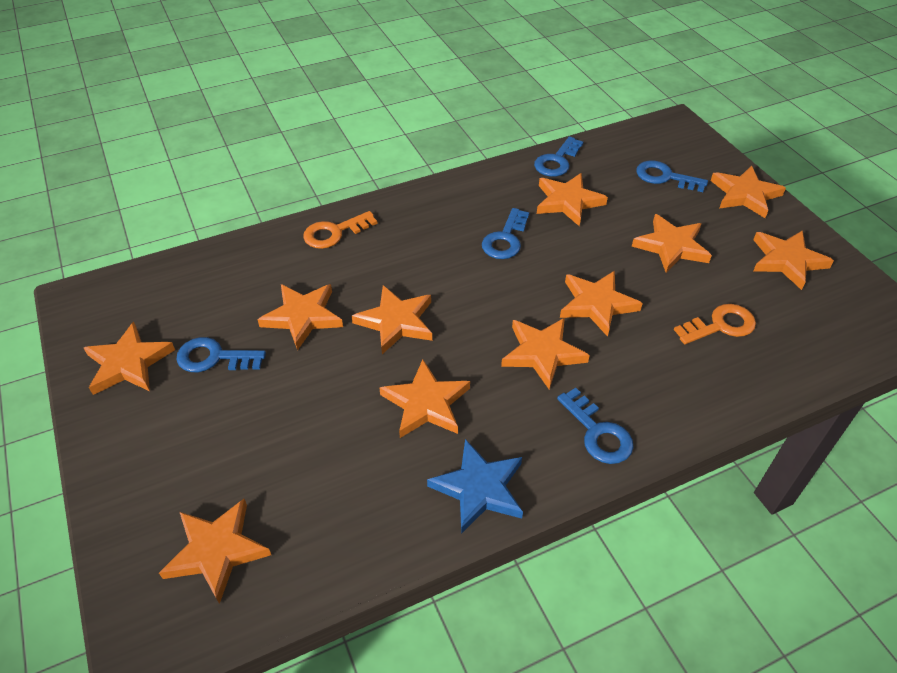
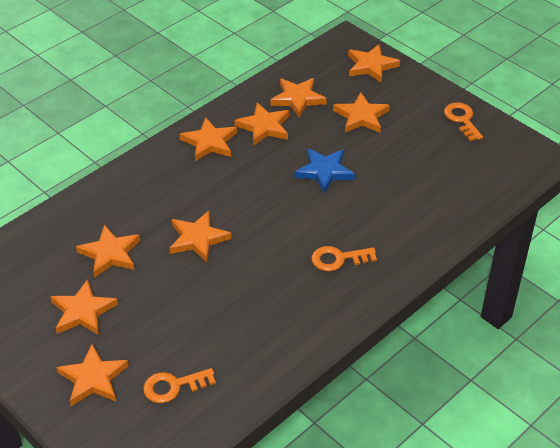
blue key: 5 -> 0
orange key: 2 -> 3
orange star: 11 -> 9

